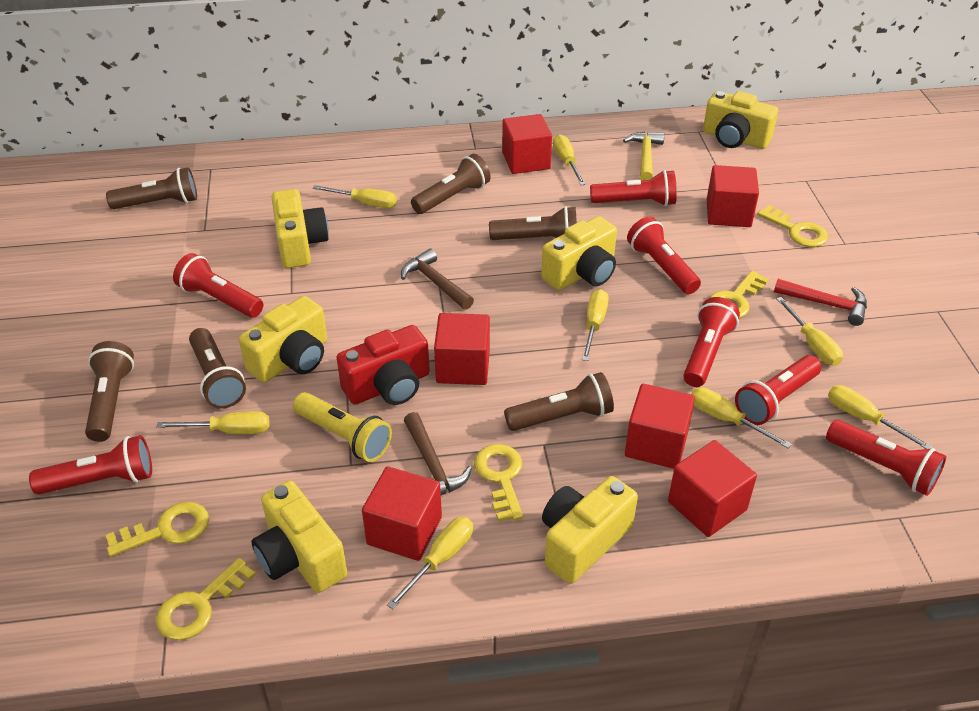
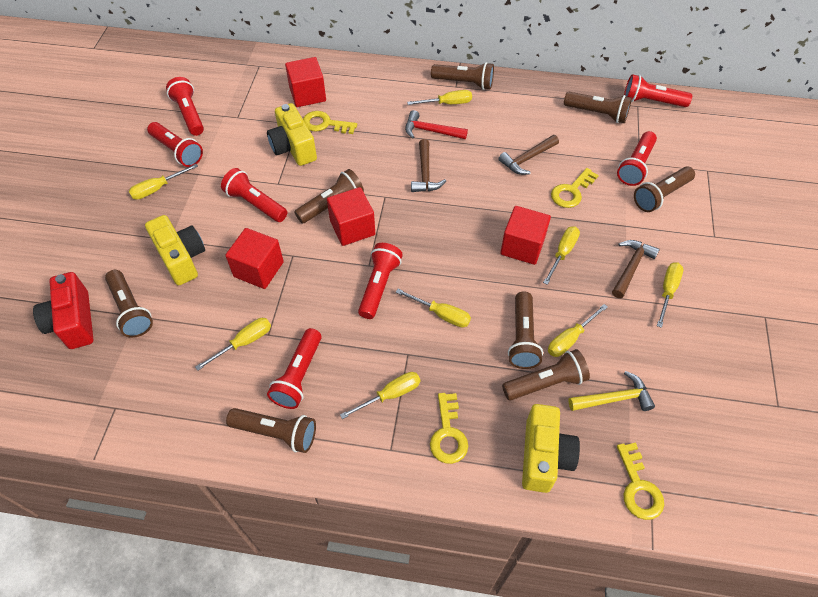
brown flashlight: 6 -> 8
brown hammer: 2 -> 3
red cube: 6 -> 4
yellow camera: 6 -> 3
yellow flashlight: 1 -> 0
yellow key: 5 -> 4

